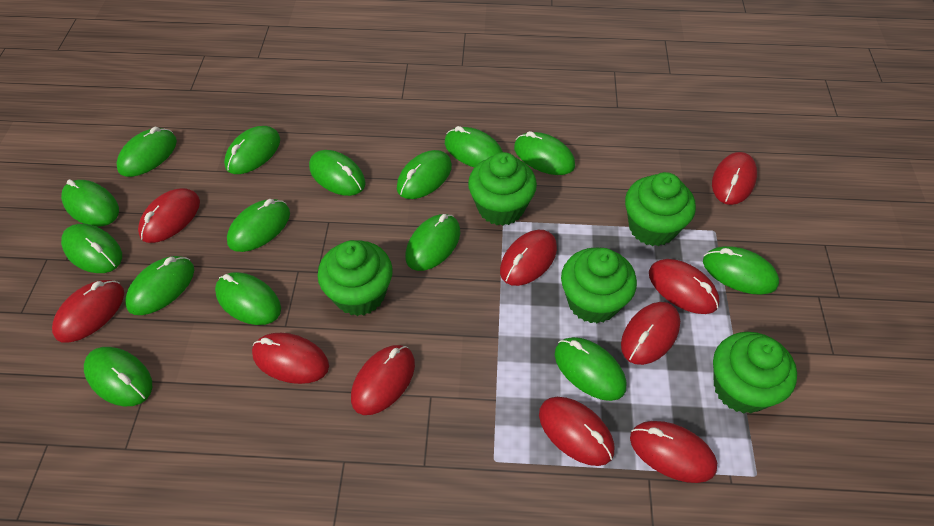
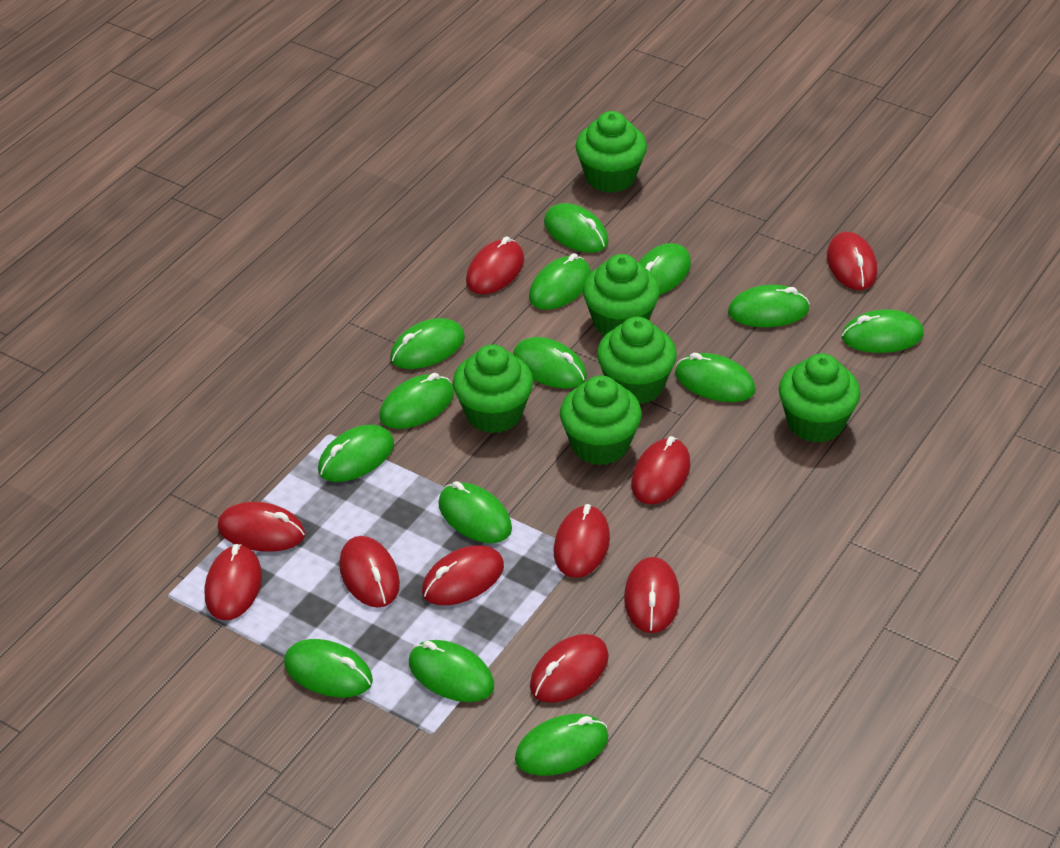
green cupcake: 5 -> 6
green mouse: 15 -> 14

